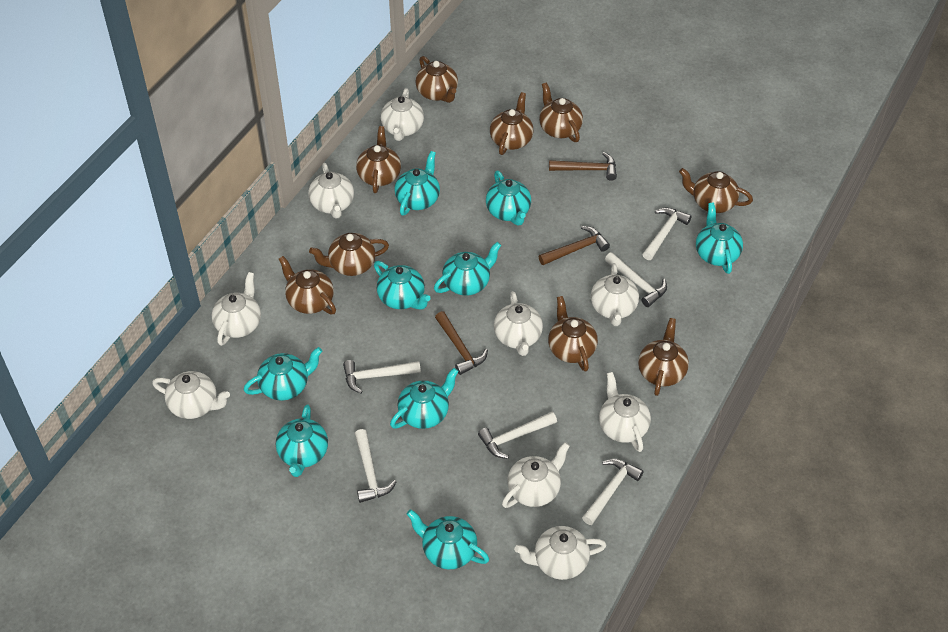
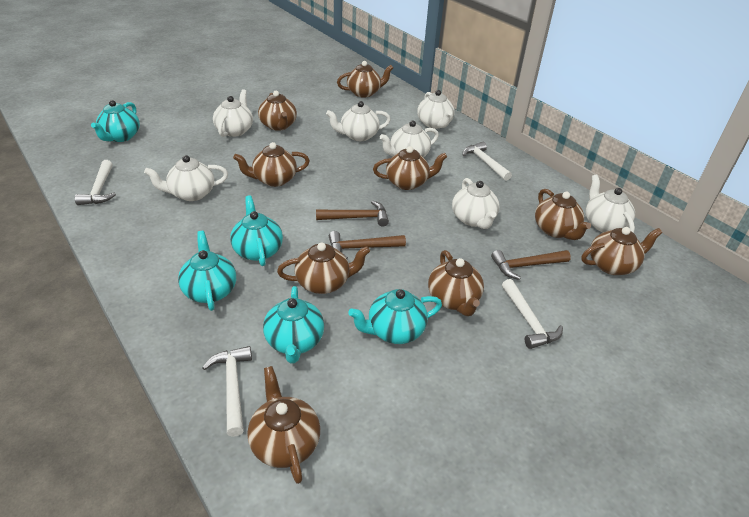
turquoise teapot: 9 -> 5
white hammer: 6 -> 4
white teapot: 9 -> 7

